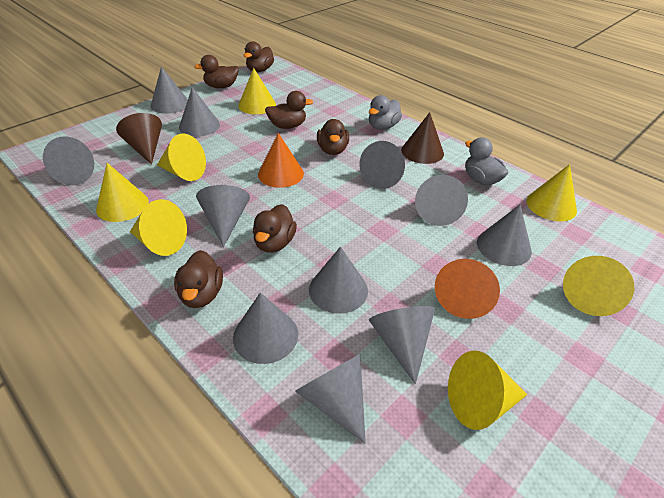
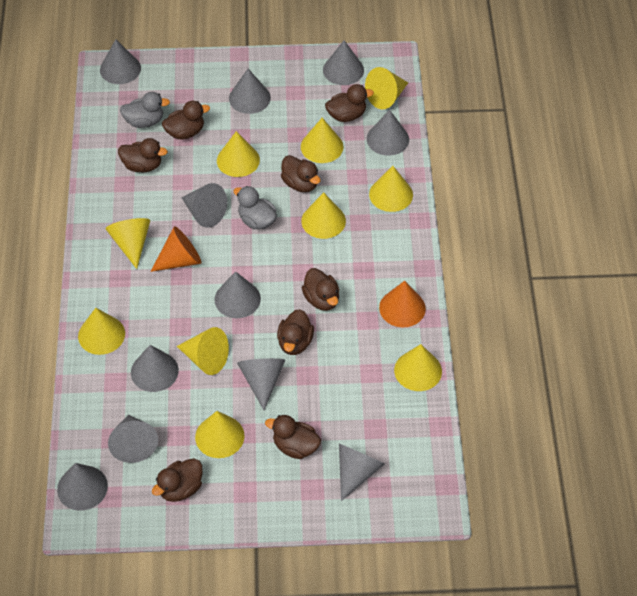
brown cone: 2 -> 0
brown duck: 6 -> 8
yellow cone: 7 -> 10

